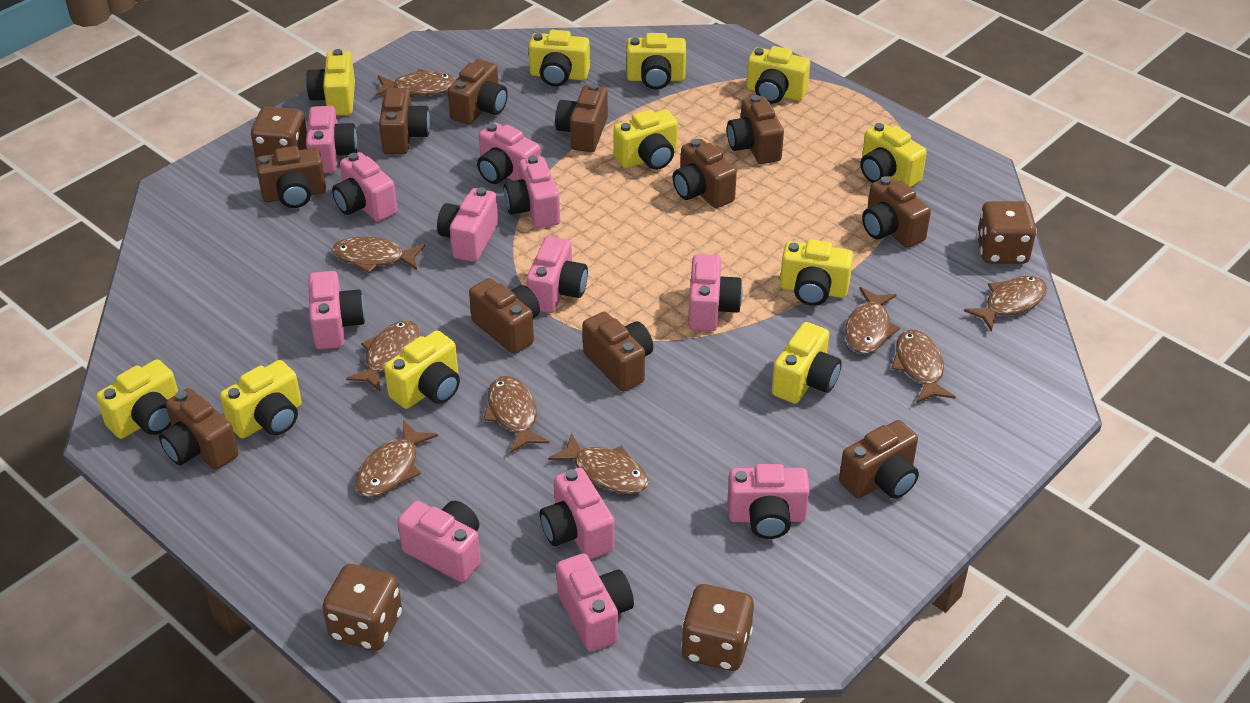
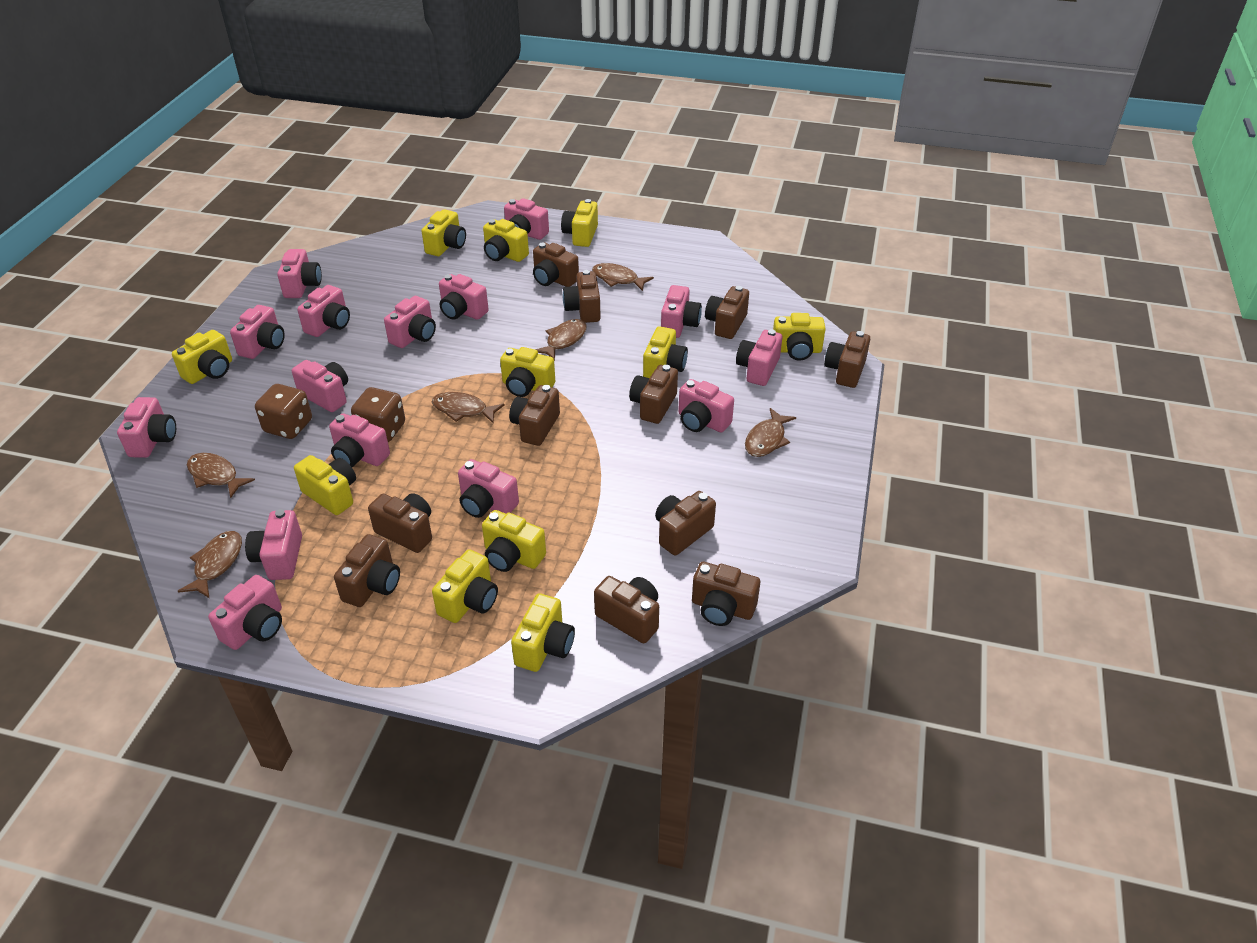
brown dice: 4 -> 2
brown fish: 9 -> 6
pink camera: 12 -> 15

